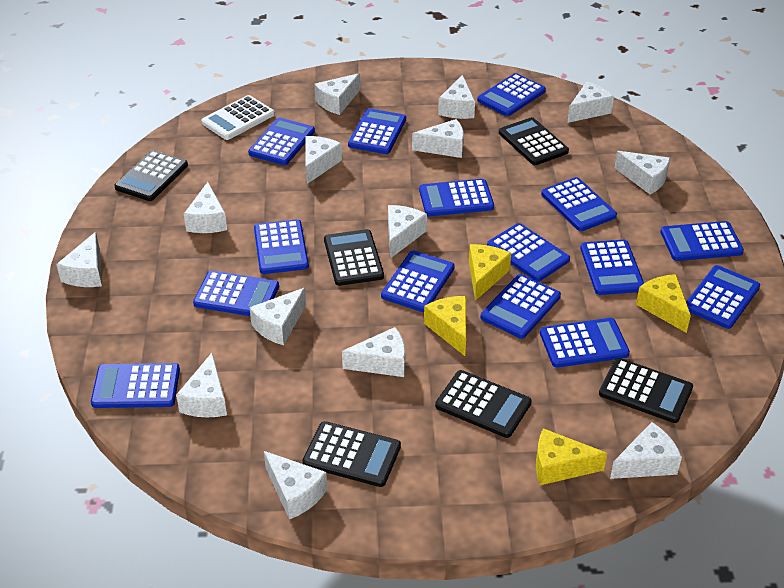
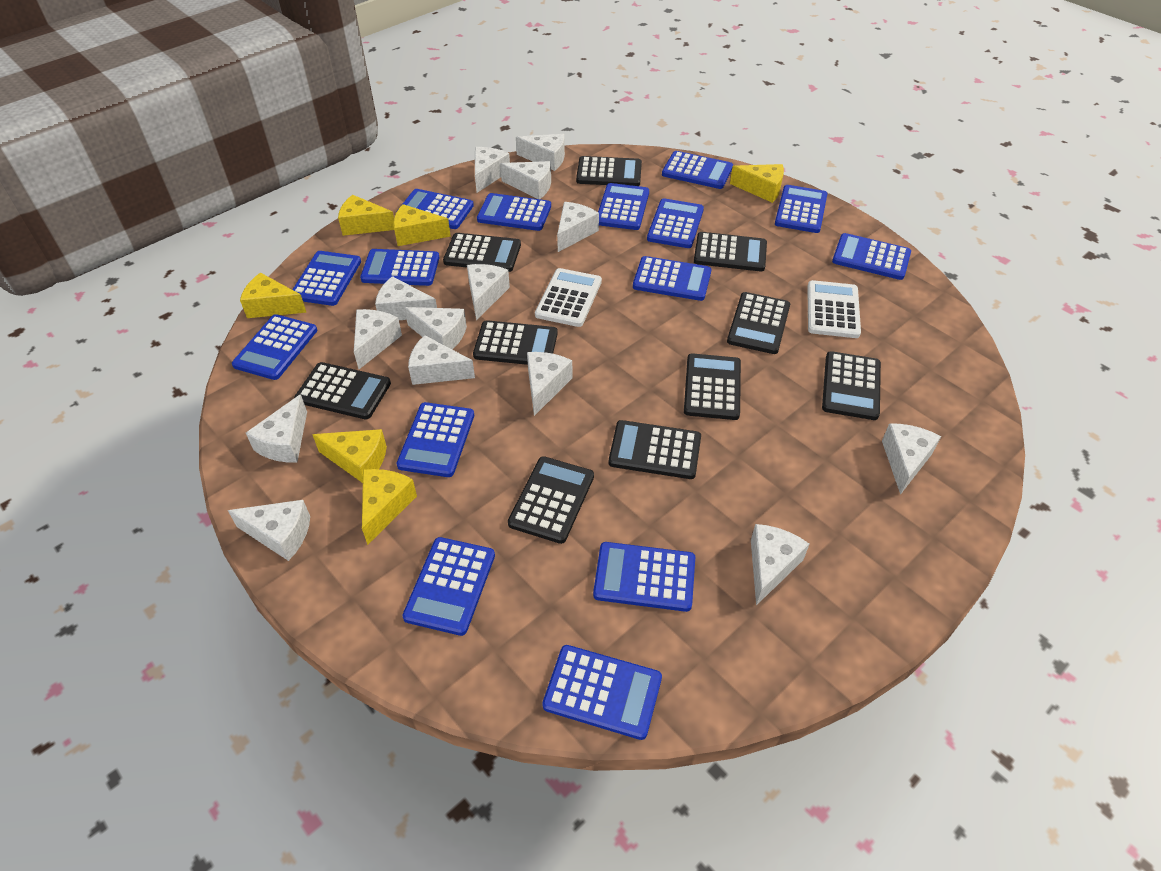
black calculator: 6 -> 10
white calculator: 1 -> 2
yellow cheese: 4 -> 6

